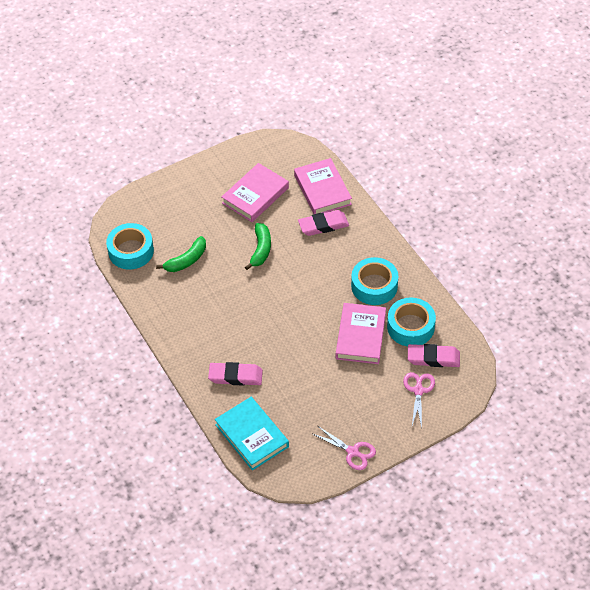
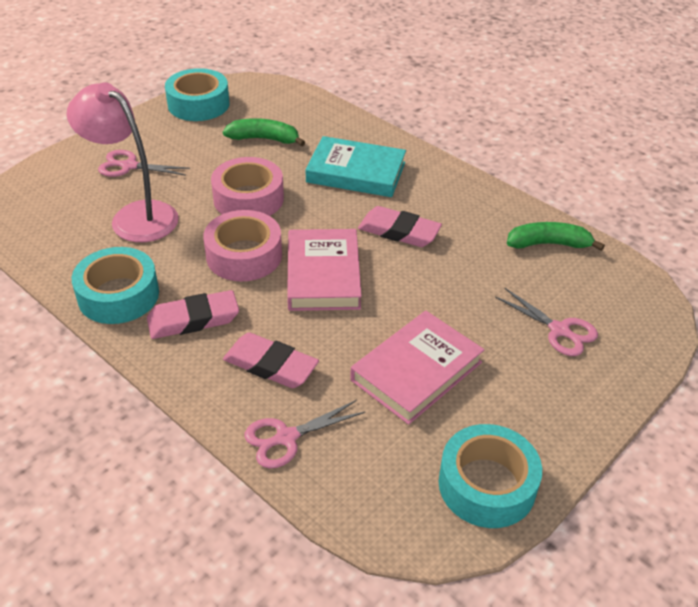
pink book: 3 -> 2
pink lamp: 0 -> 1
pink scissors: 2 -> 3
pink tape: 0 -> 2

